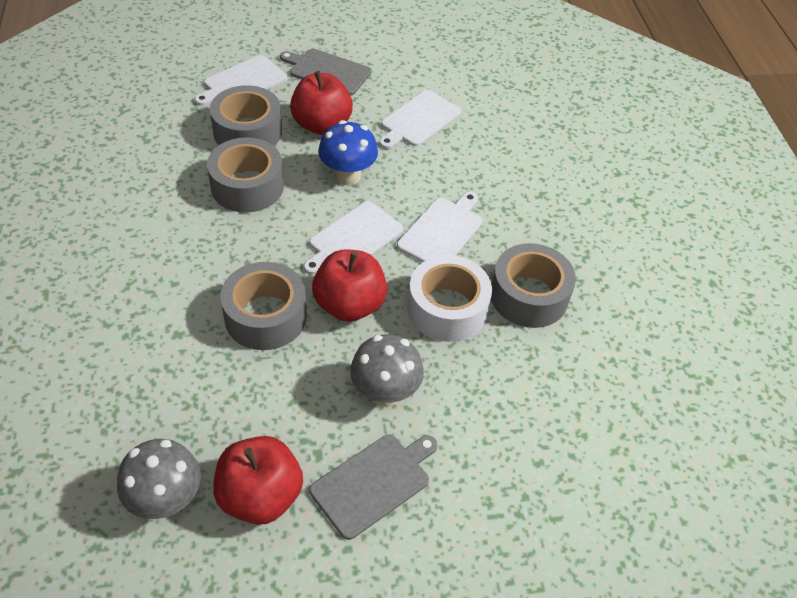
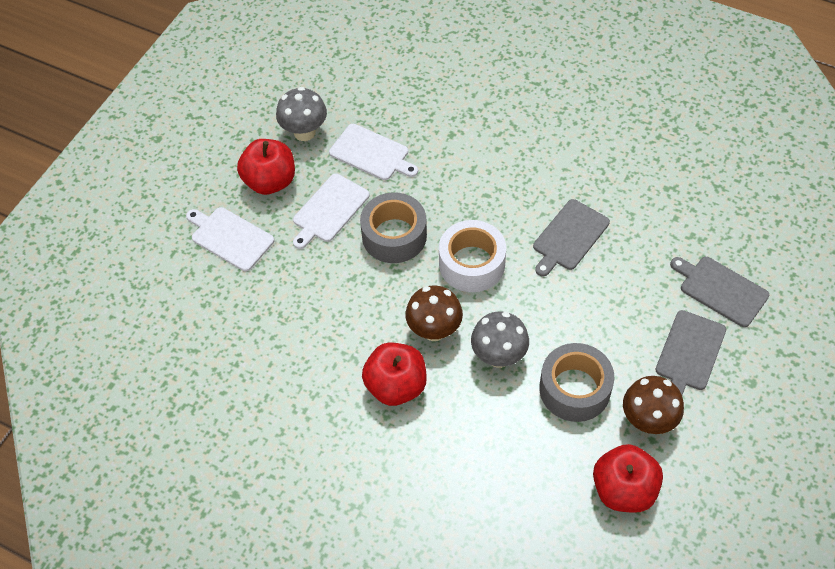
blue mushroom: 1 -> 0
brown mushroom: 0 -> 2
grey cutting board: 2 -> 3
grey tape: 4 -> 2
white cutting board: 4 -> 3

